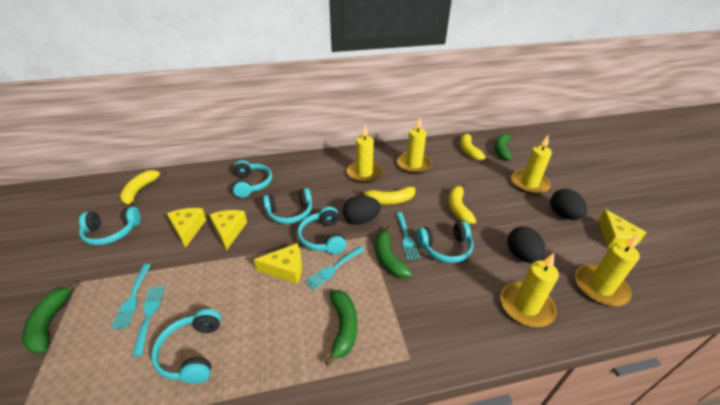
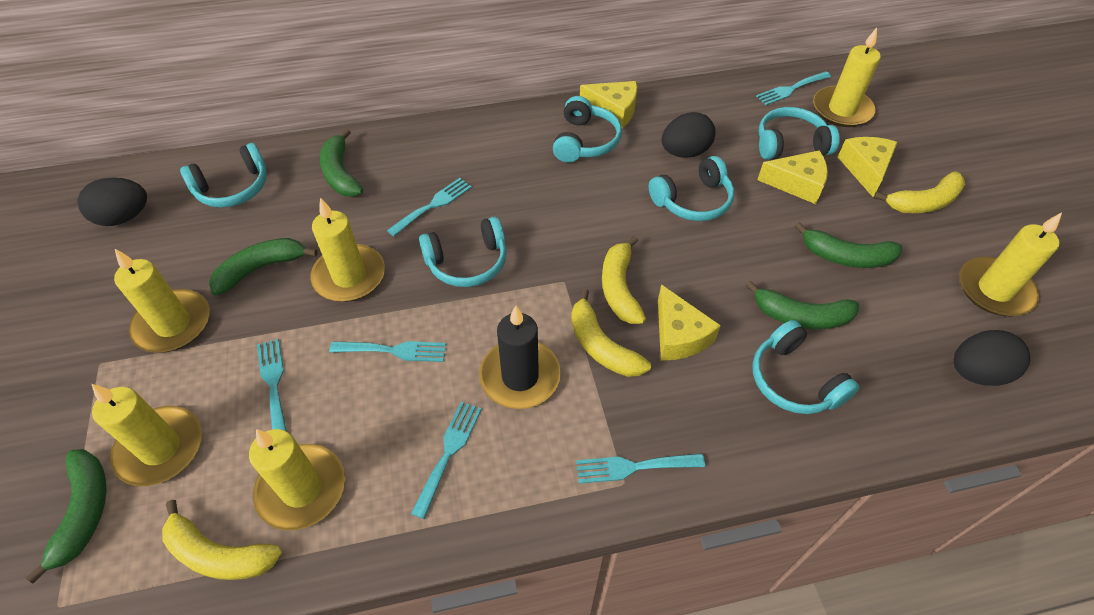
black candle: 0 -> 1
green banana: 4 -> 5
turquoise fork: 4 -> 6
yellow candle: 5 -> 6

